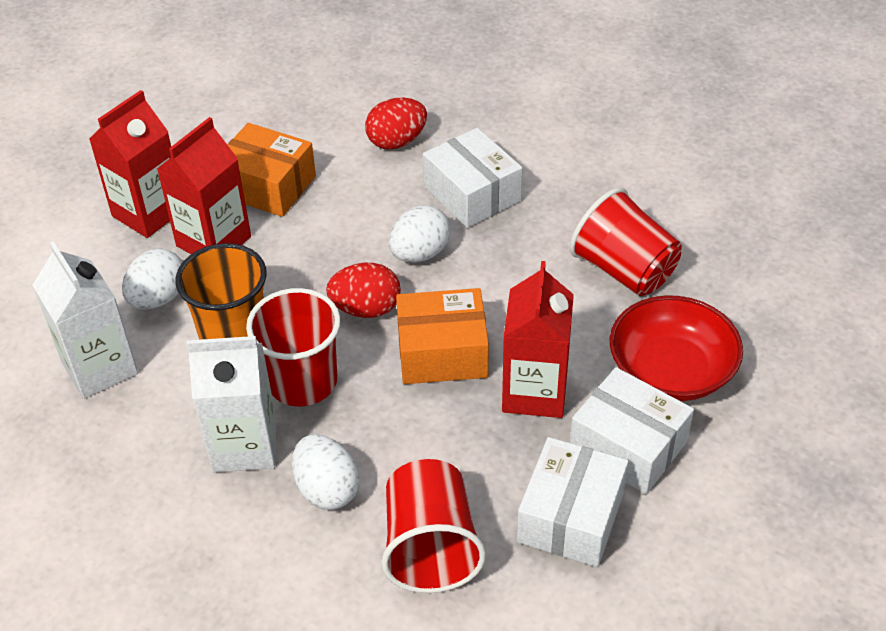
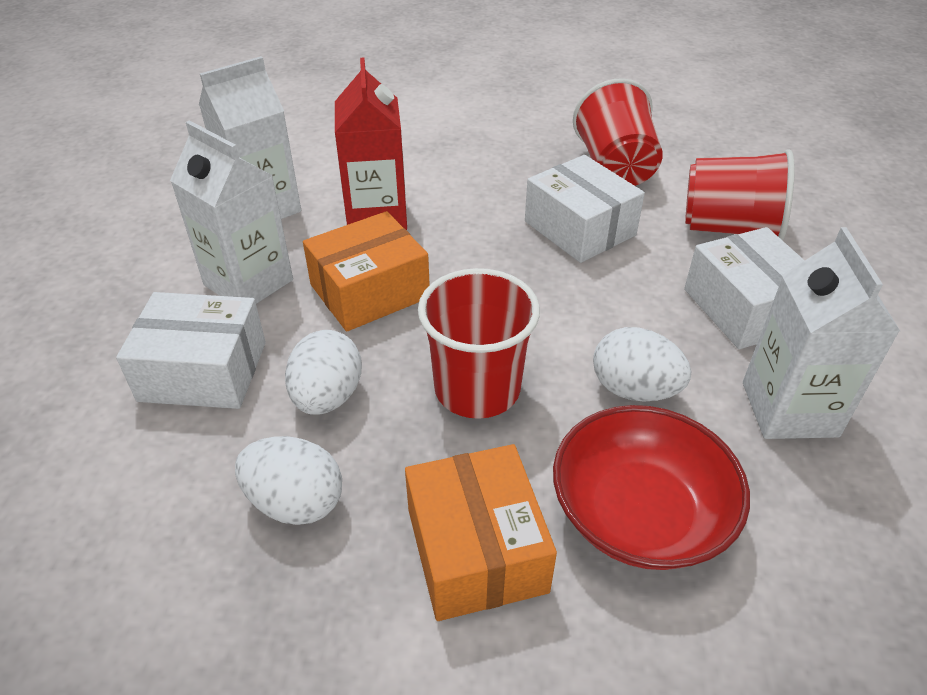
orange cup: 1 -> 0
red carton: 3 -> 1
red egg: 2 -> 0
white carton: 2 -> 3

